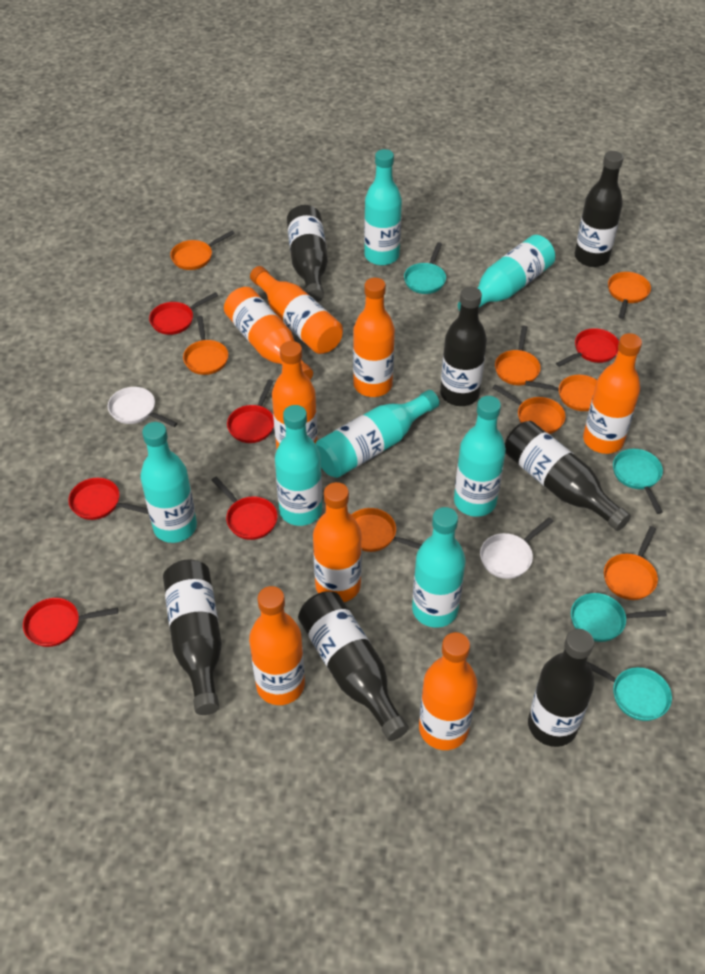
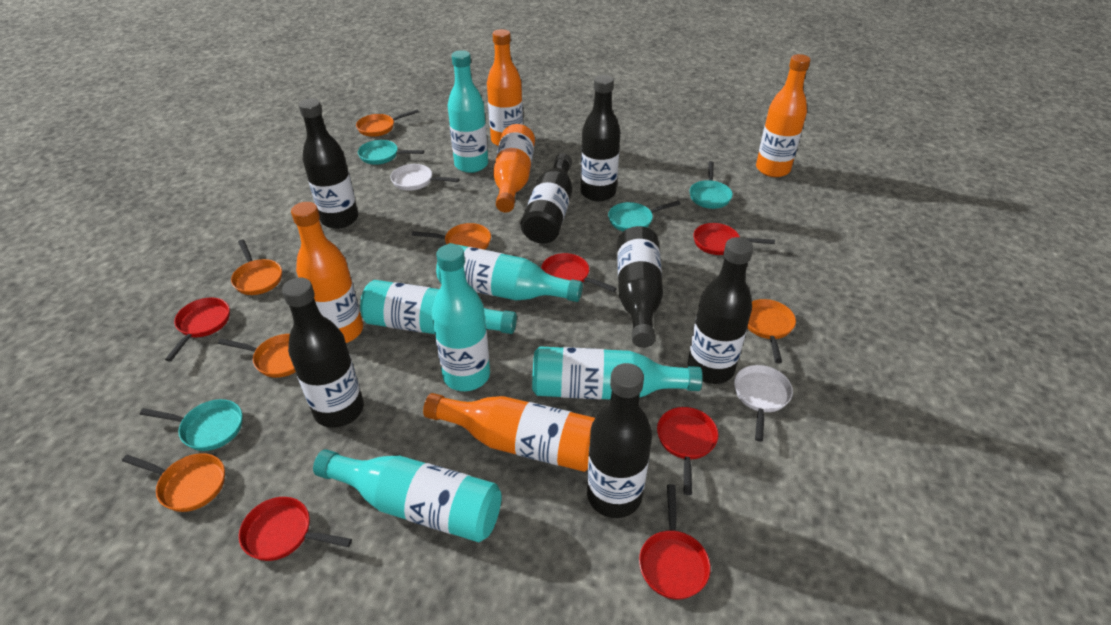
orange bottle: 8 -> 5
orange pan: 8 -> 6
turquoise bottle: 7 -> 6

